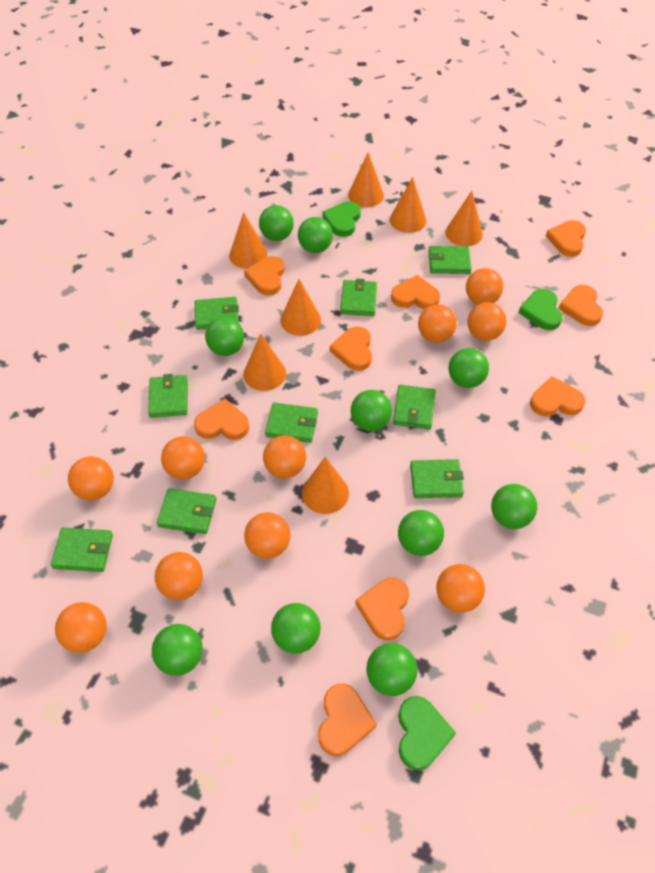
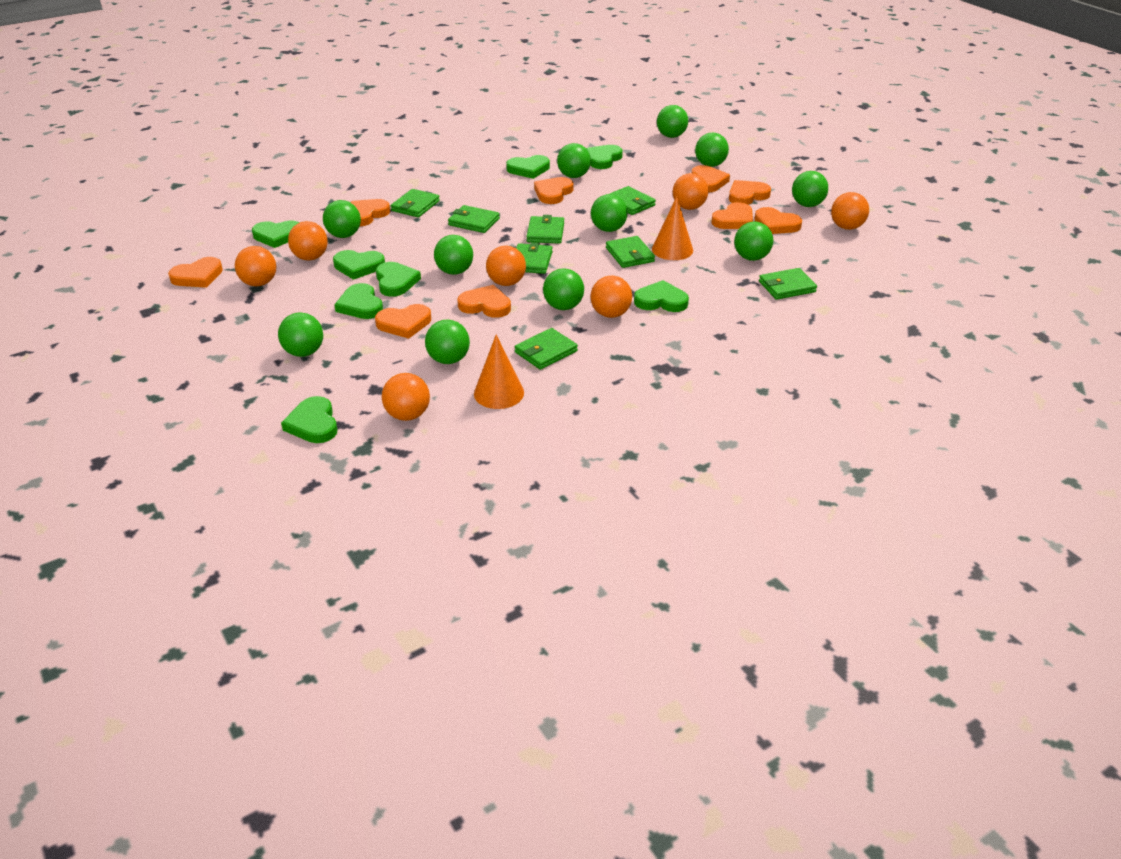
green ball: 10 -> 11
green heart: 3 -> 8
green wallet: 9 -> 8
orange ball: 10 -> 7
orange cone: 7 -> 2

